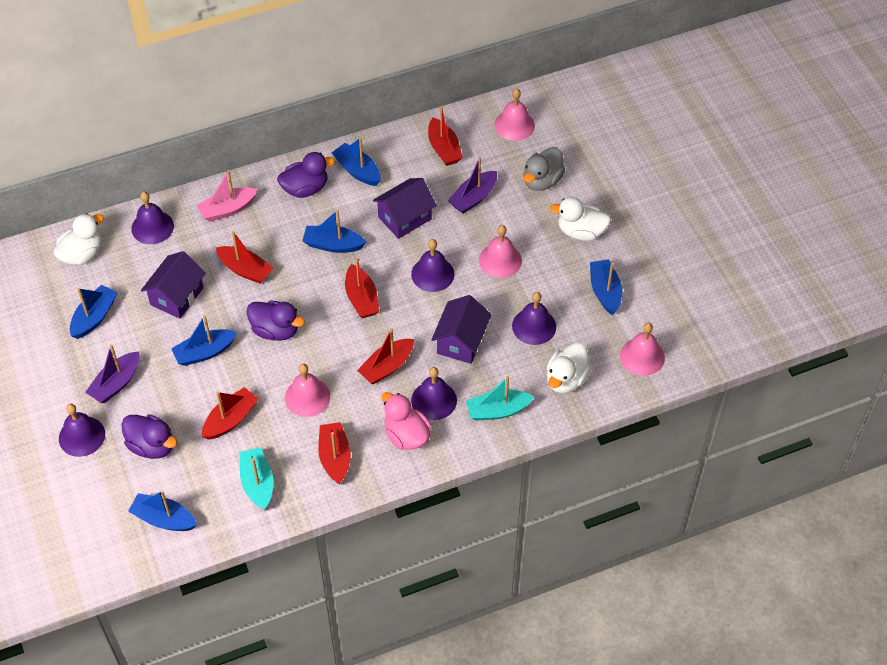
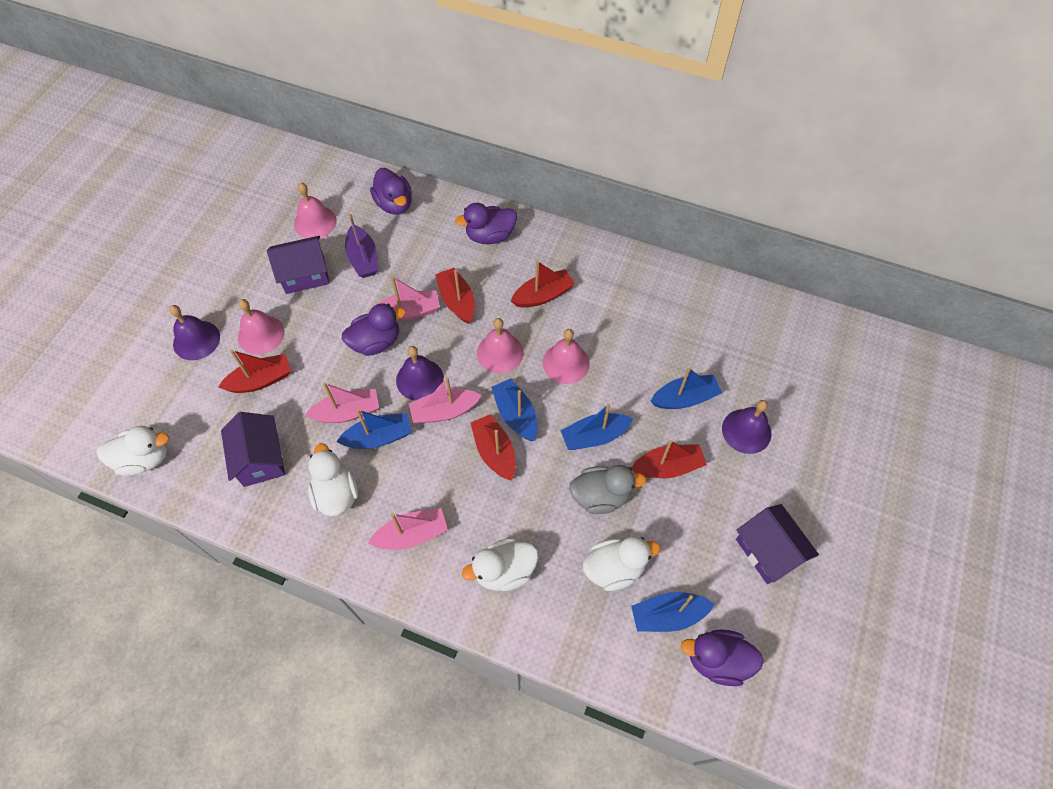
blue boat: 6 -> 5
pink boat: 1 -> 4
pink duck: 1 -> 0
purple bell: 5 -> 3
purple boat: 2 -> 1
purple duck: 3 -> 4
red boat: 6 -> 5
turquoise boat: 2 -> 0
white duck: 3 -> 4

